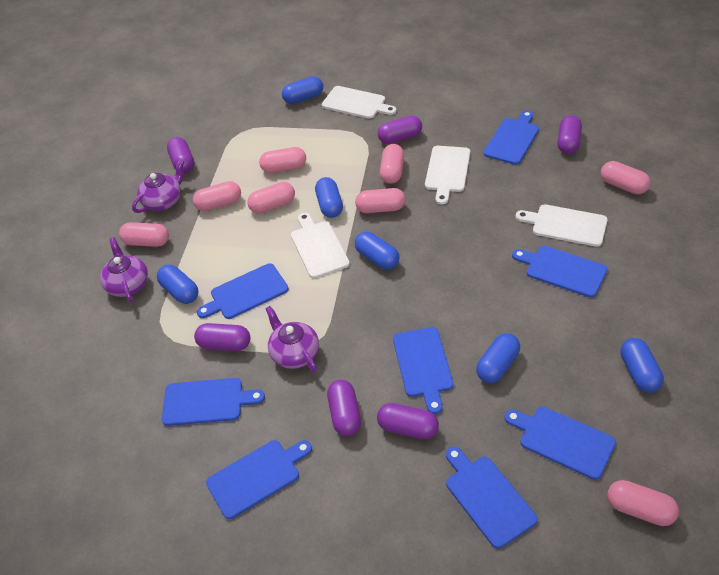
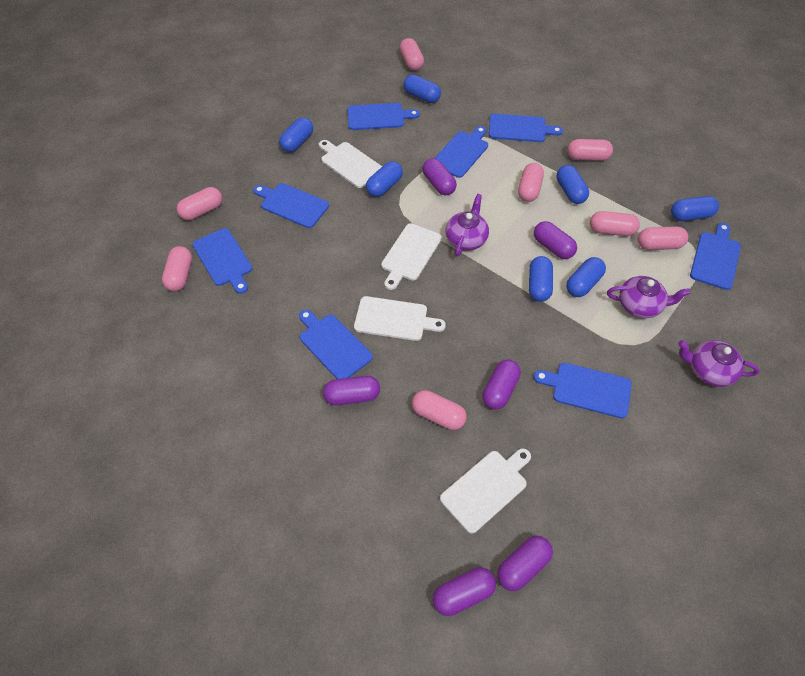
blue capsule: 6 -> 7

